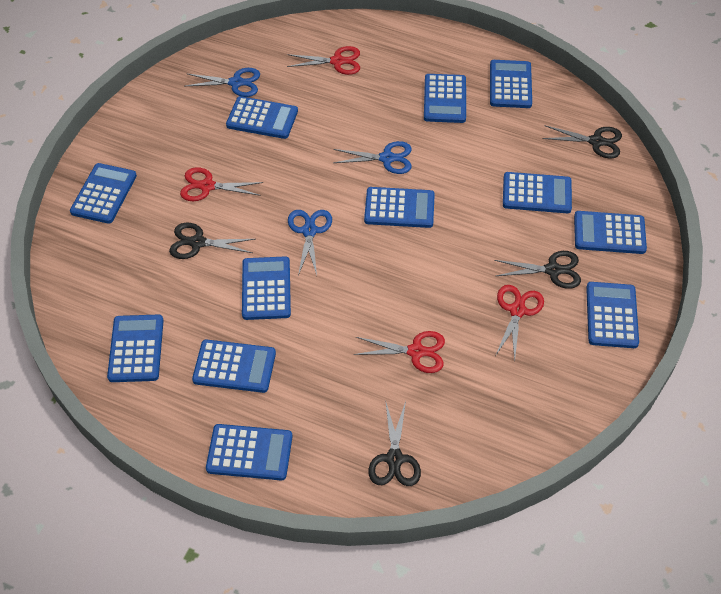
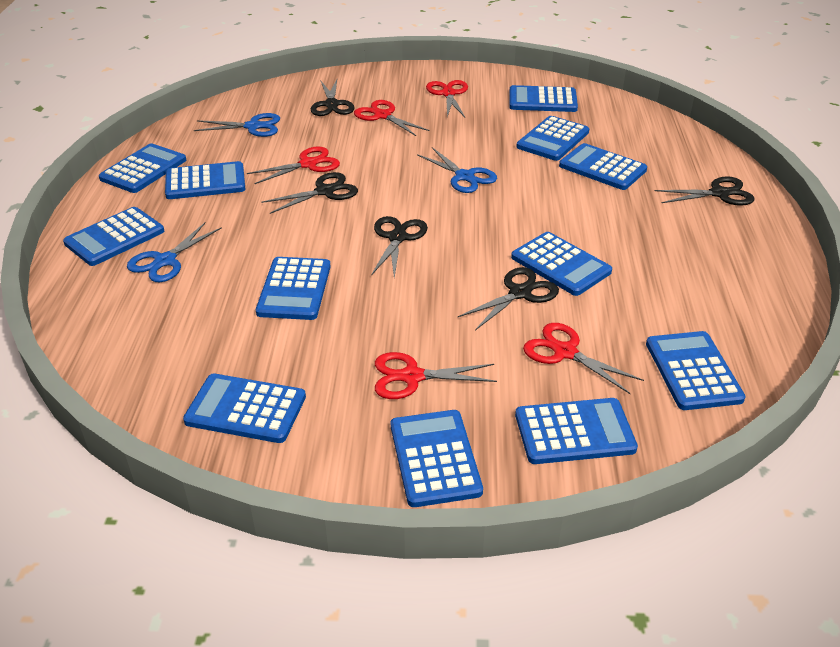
black scissors: 4 -> 5
red scissors: 4 -> 5

